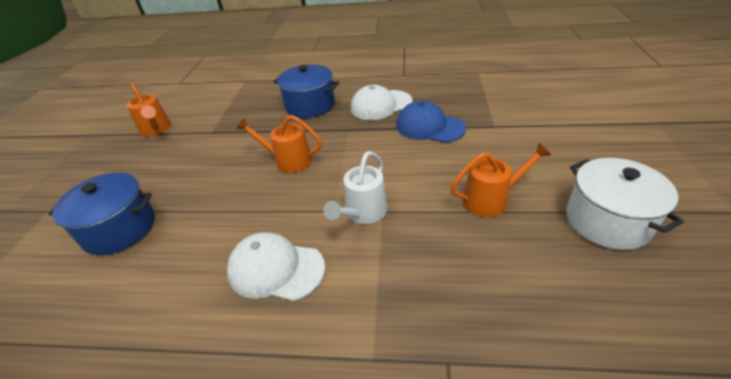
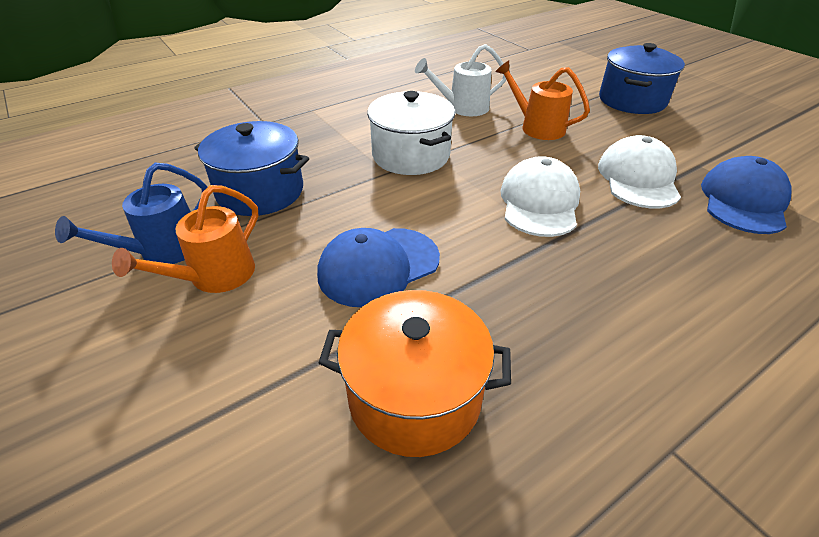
blue cap: 1 -> 2
blue watering can: 0 -> 1
orange pot: 0 -> 1
orange watering can: 3 -> 2

